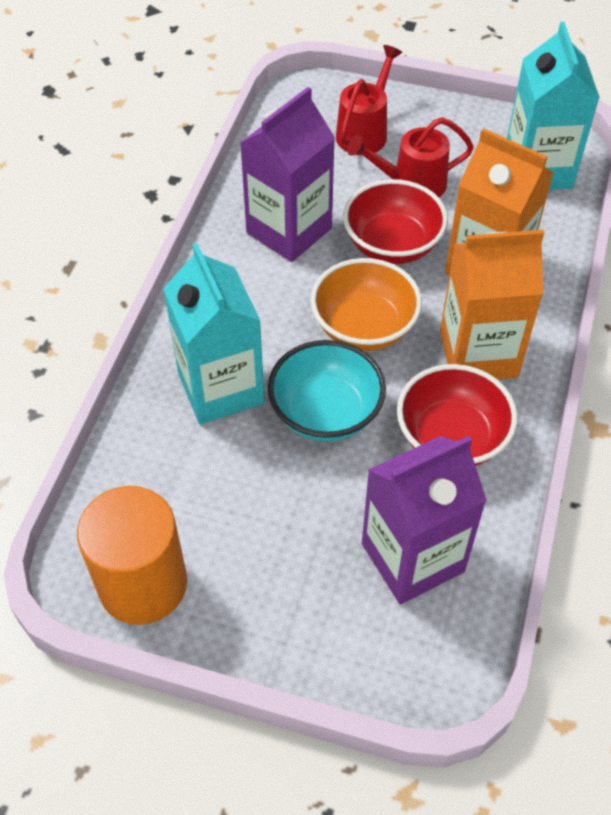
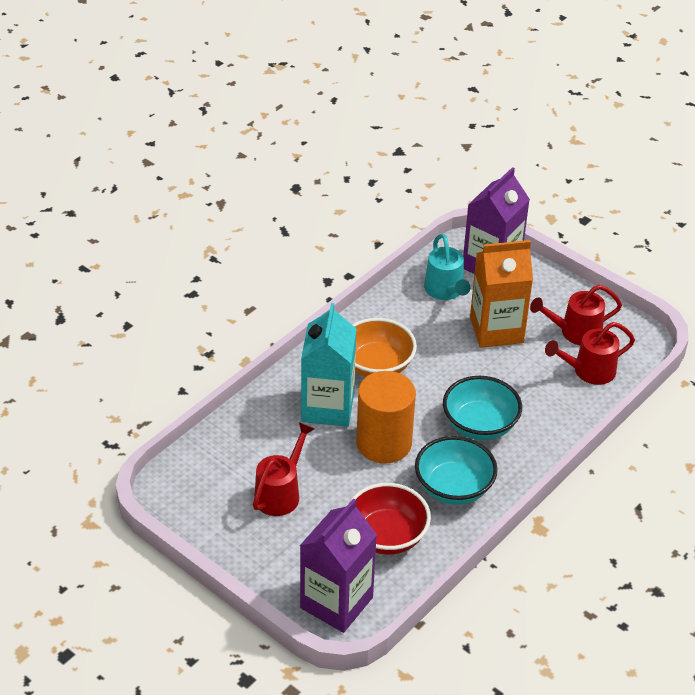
orange carton: 2 -> 1
red bowl: 2 -> 1
red watering can: 2 -> 3
turquoise bowl: 1 -> 2
turquoise carton: 2 -> 1
turquoise watering can: 0 -> 1

